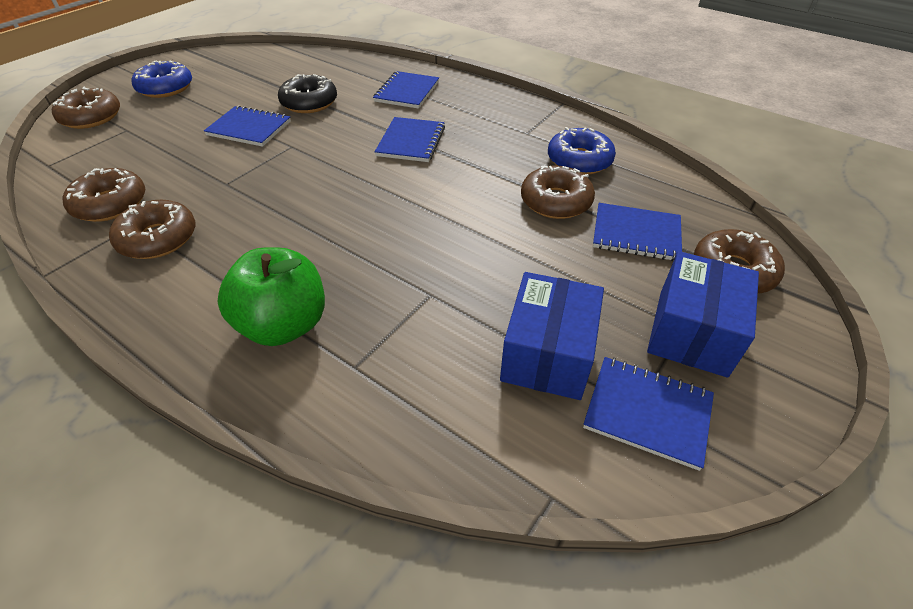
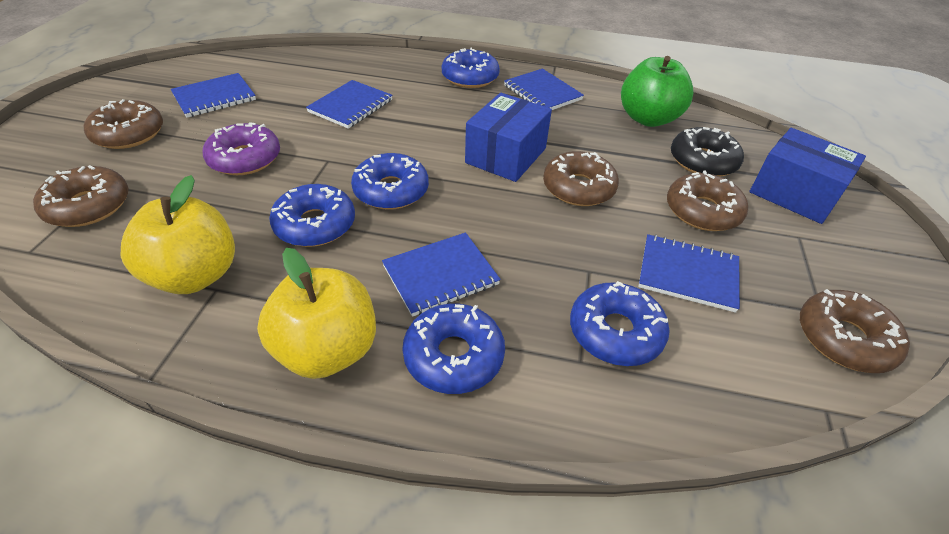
blue donut: 2 -> 5
purple donut: 0 -> 1
yellow apple: 0 -> 2

